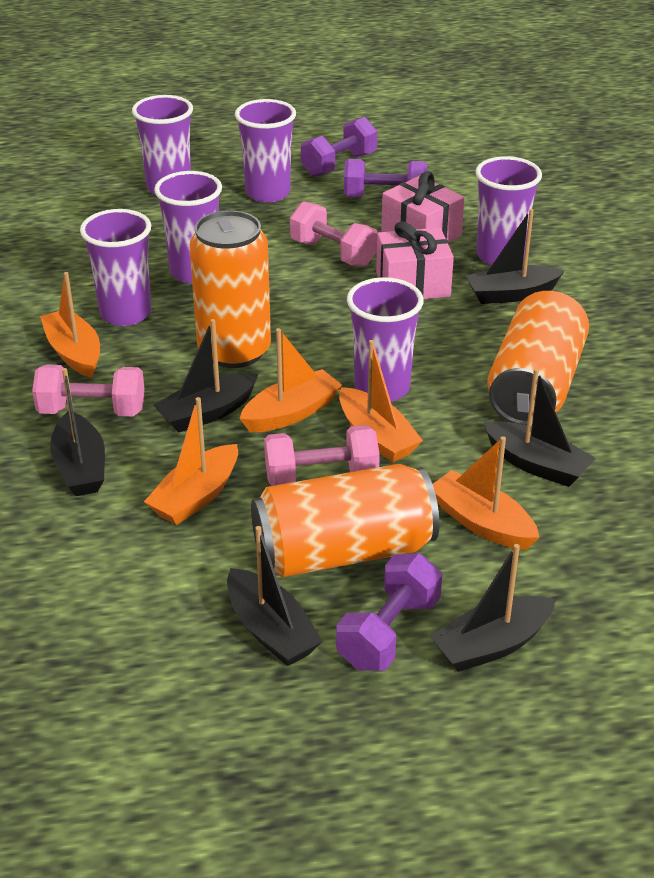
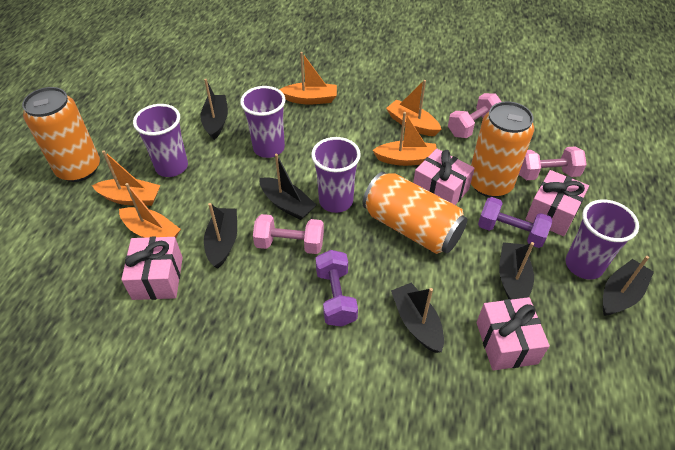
pink gift: 2 -> 4
purple cup: 6 -> 4
purple dumbbell: 3 -> 2

